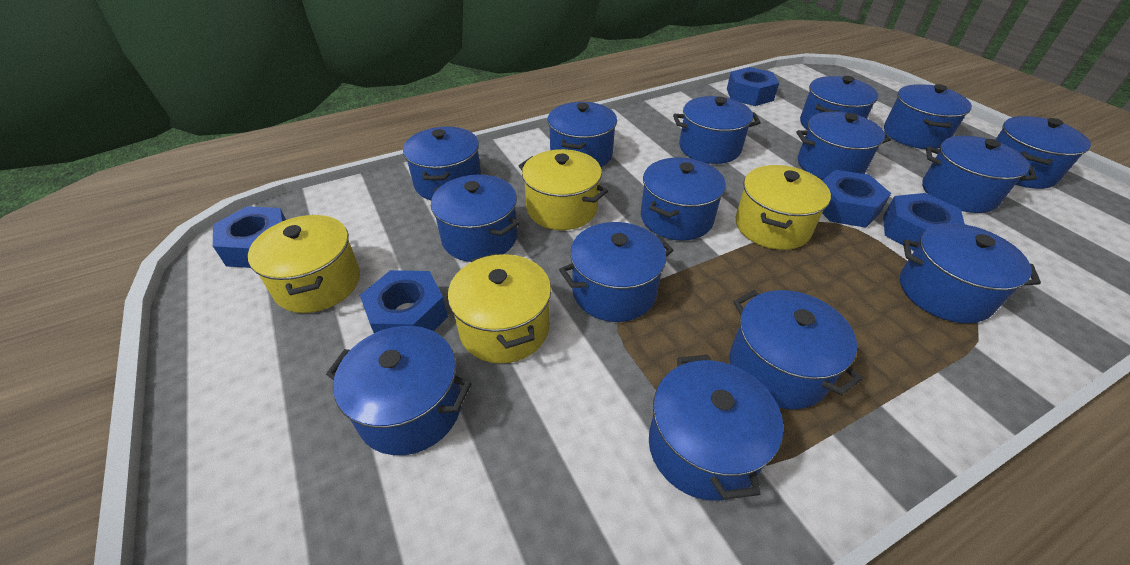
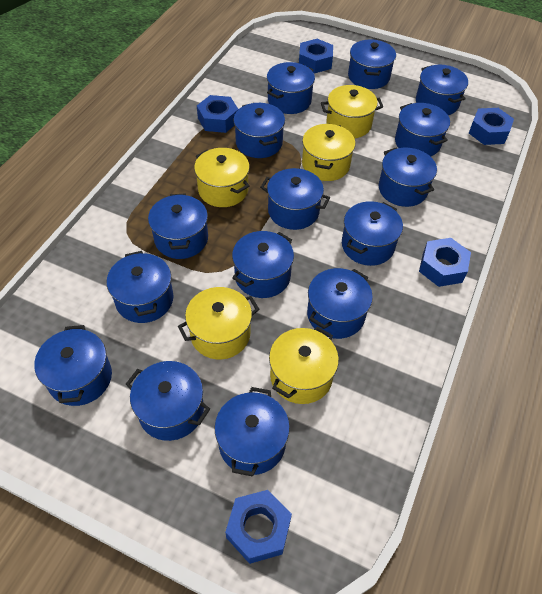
yellow pot: 4 -> 5

